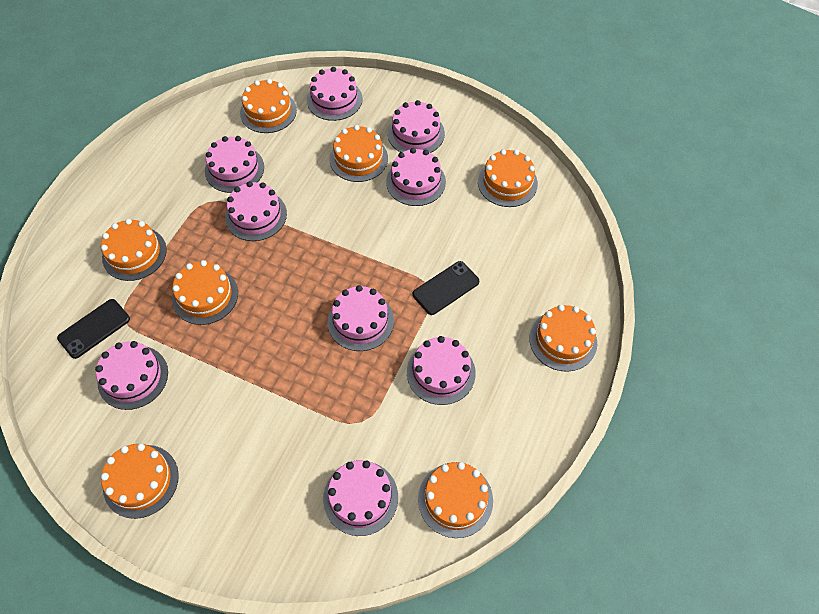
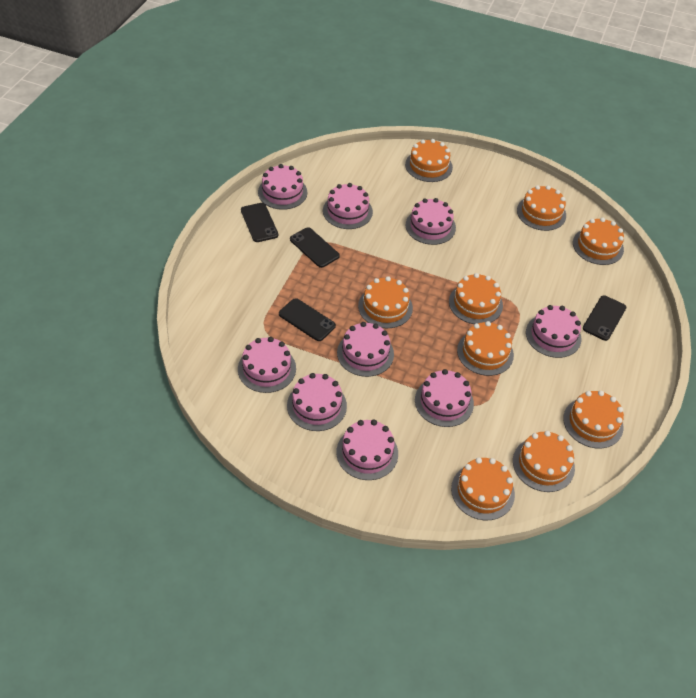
black phone: 2 -> 4
orange cake: 8 -> 9

